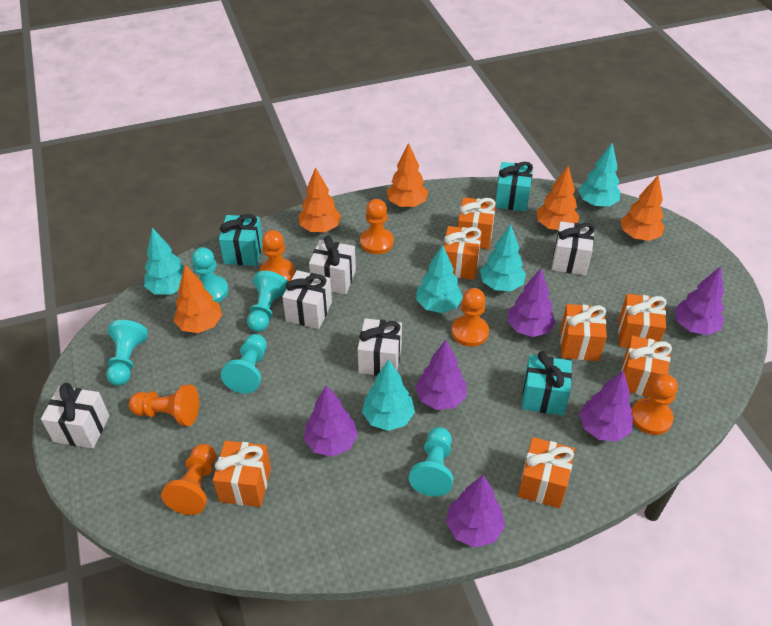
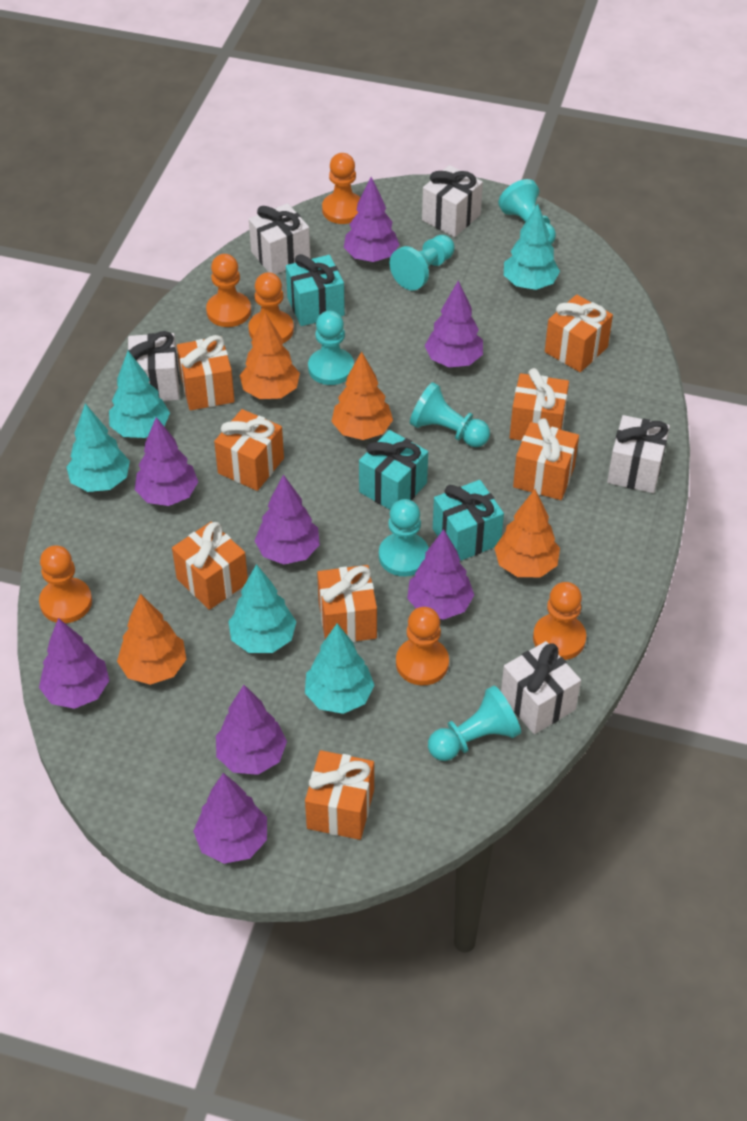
orange gift: 7 -> 8
orange tree: 5 -> 4
purple tree: 6 -> 8
turquoise pawn: 5 -> 6

